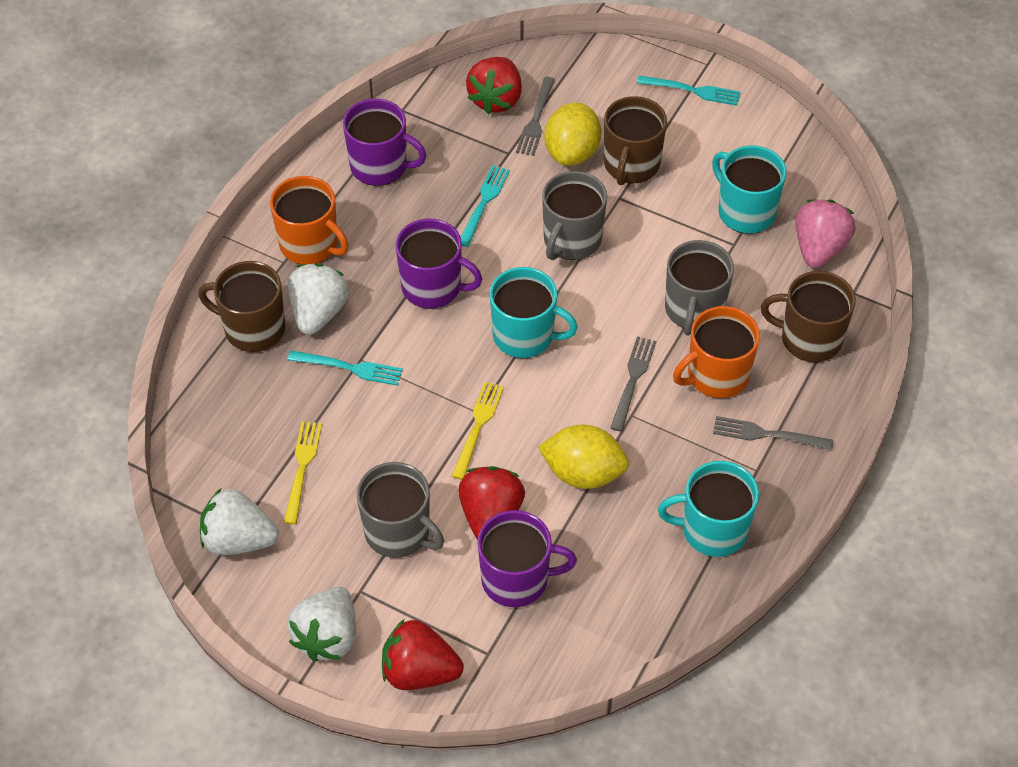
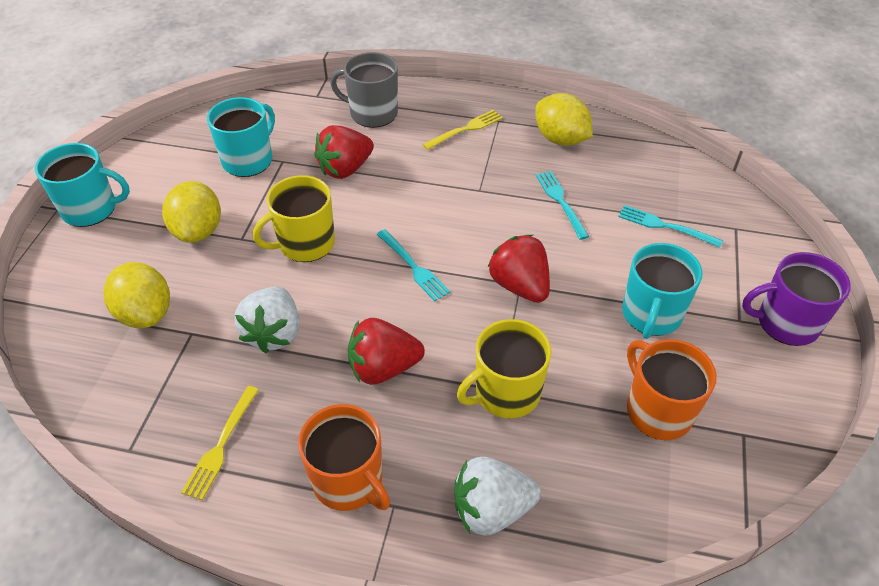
brown mug: 3 -> 0
grey fork: 3 -> 0
grey mug: 3 -> 1
pink strawberry: 1 -> 0
purple mug: 3 -> 1
white strawberry: 3 -> 2
yellow lemon: 2 -> 3
yellow mug: 0 -> 2

